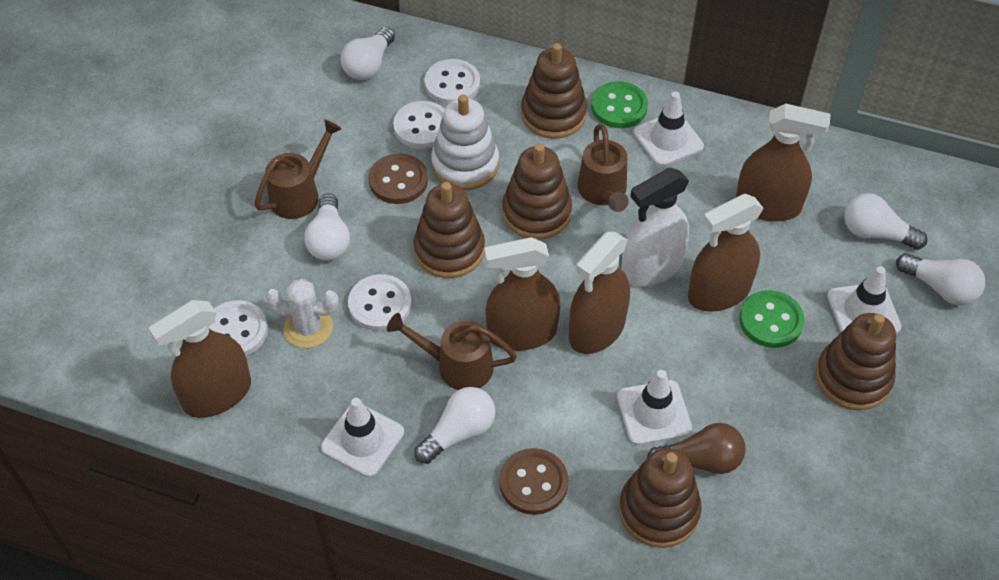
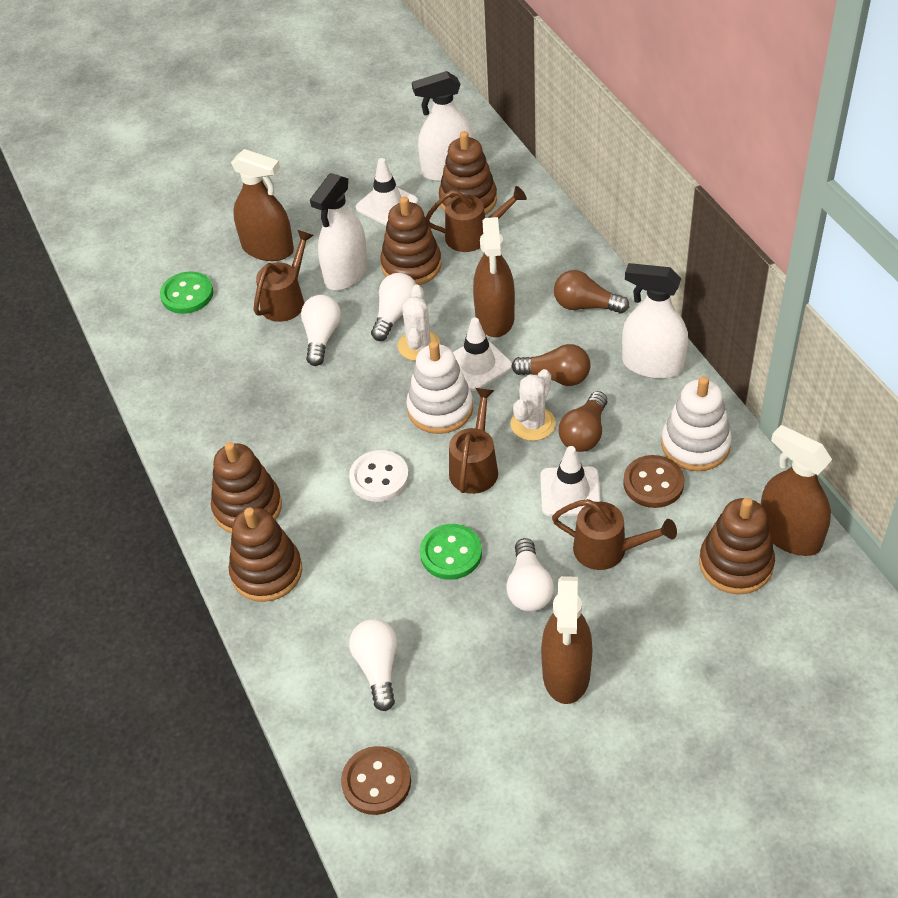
brown light bulb: 1 -> 3
brown spray bottle: 5 -> 4
brown watering can: 3 -> 4
white button: 4 -> 1
white cactus: 1 -> 2
white light bulb: 5 -> 4
white spray bottle: 1 -> 3
white stacking toy: 1 -> 2
white traffic cone: 4 -> 3

